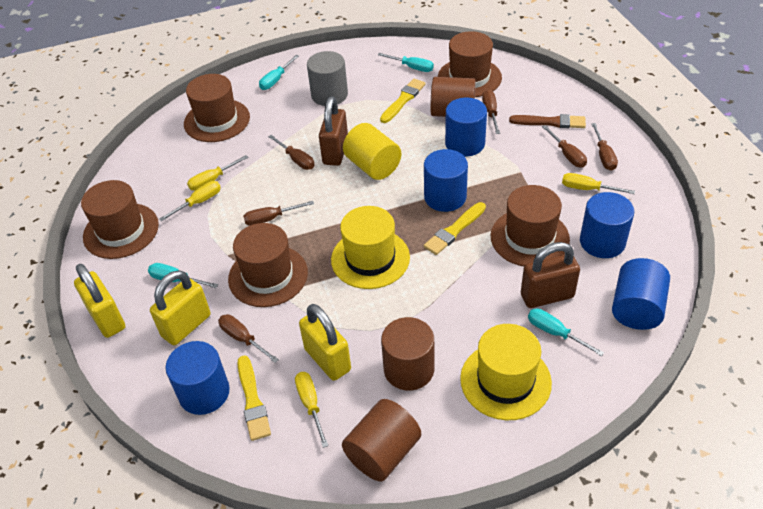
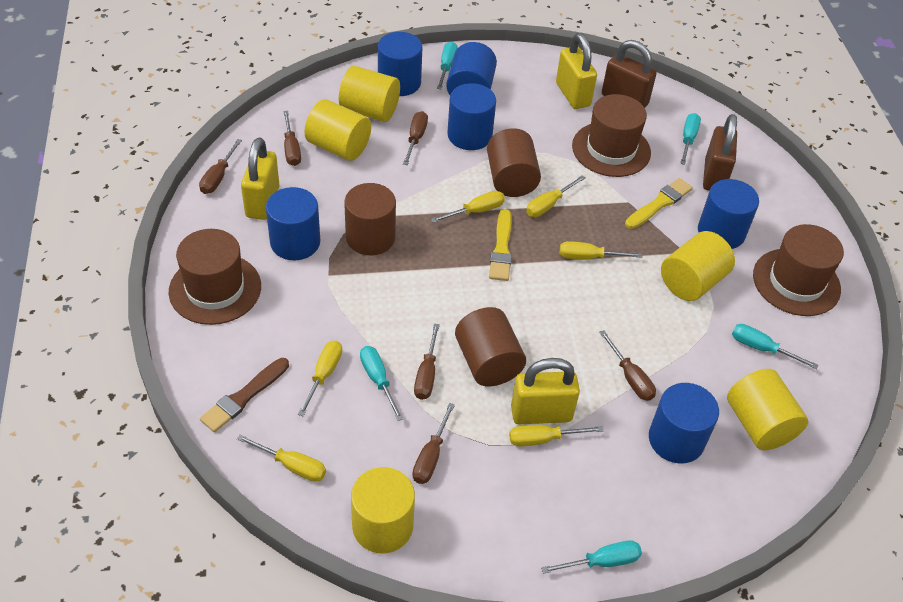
blue cylinder: 5 -> 6
brown hat: 5 -> 3
grey cylinder: 1 -> 0
turquoise screwdriver: 4 -> 5
yellow brush: 3 -> 2
yellow cylinder: 1 -> 5
yellow hat: 2 -> 0
yellow screwdriver: 4 -> 6

